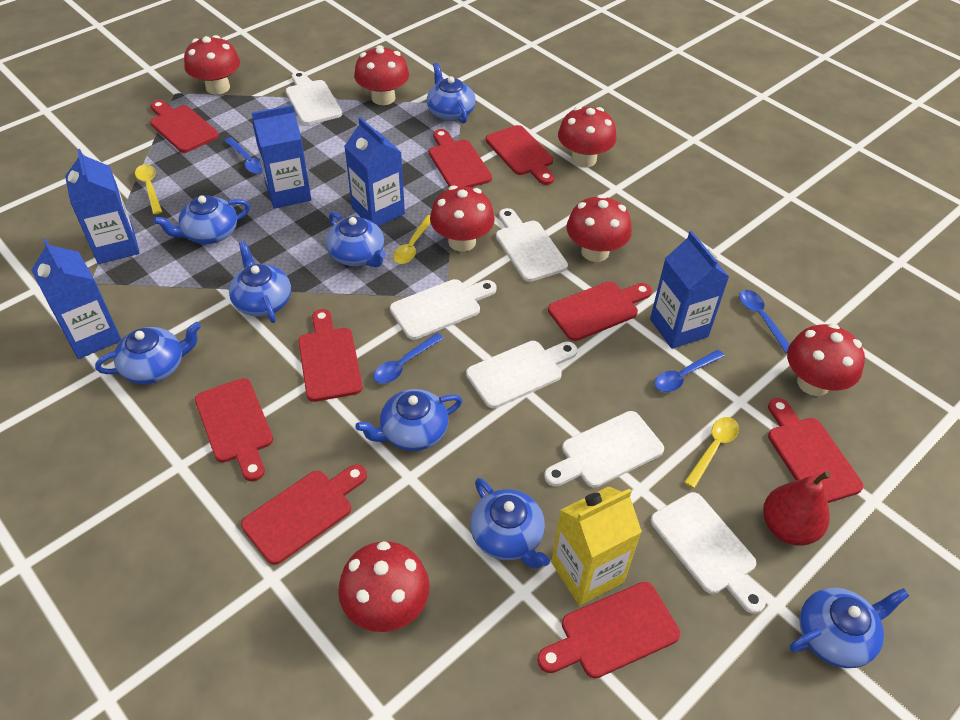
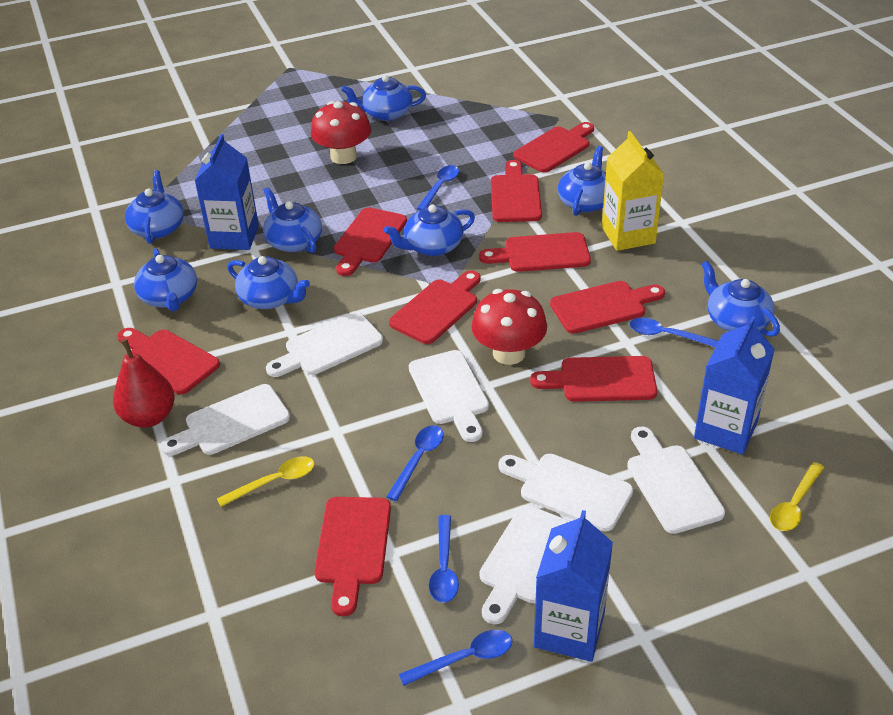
blue carton: 5 -> 3
blue spoon: 4 -> 5
red mushroom: 7 -> 2
yellow spoon: 3 -> 2

